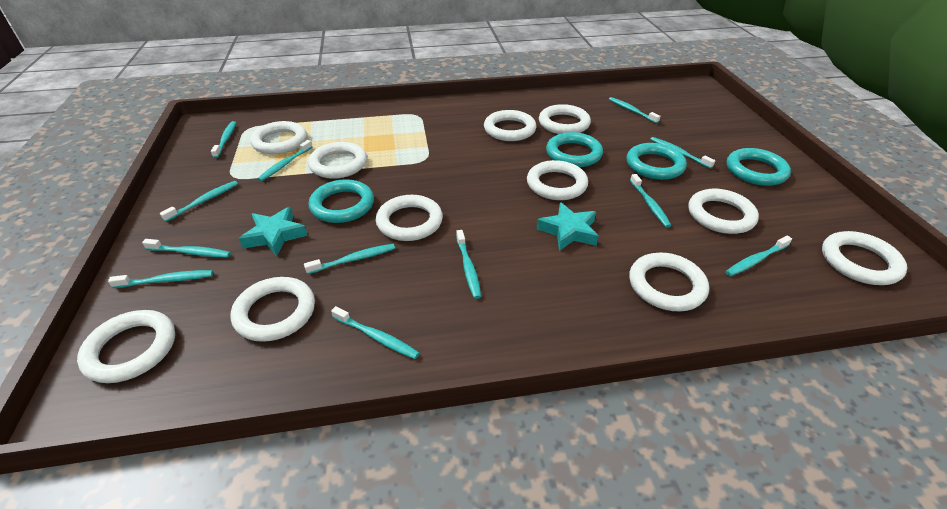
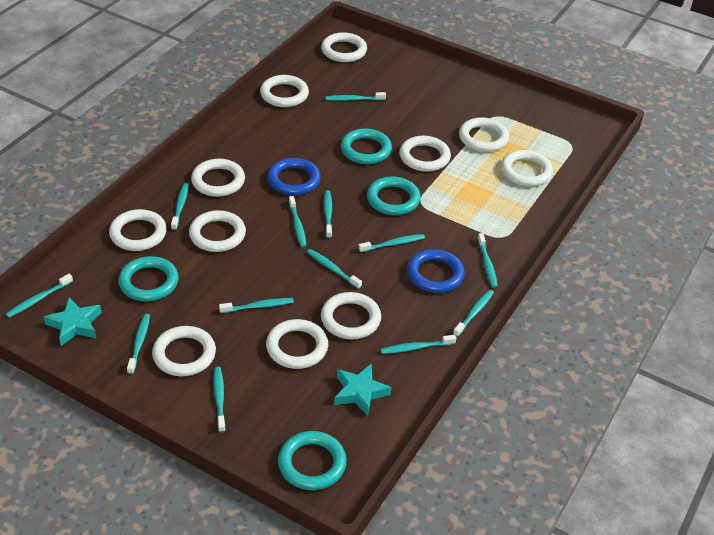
blue ring: 0 -> 2
turquoise toothbrush: 12 -> 13

